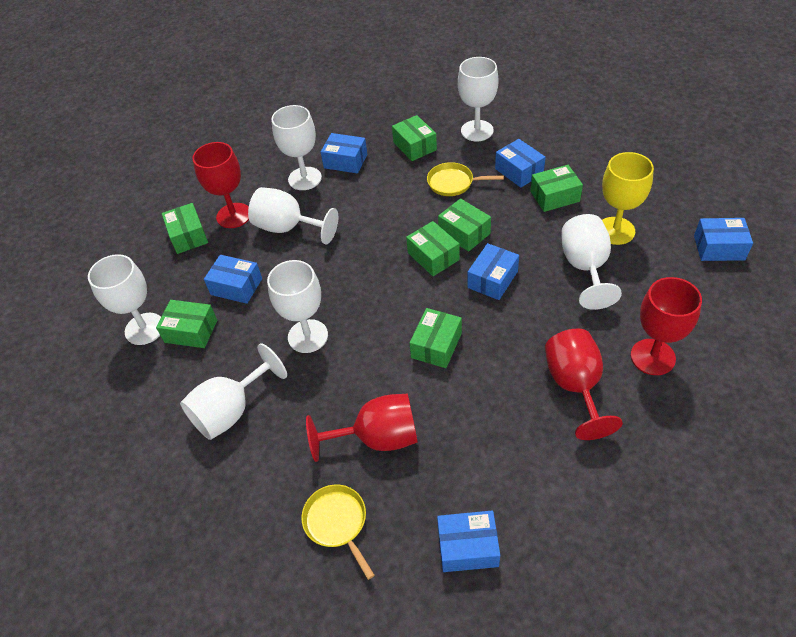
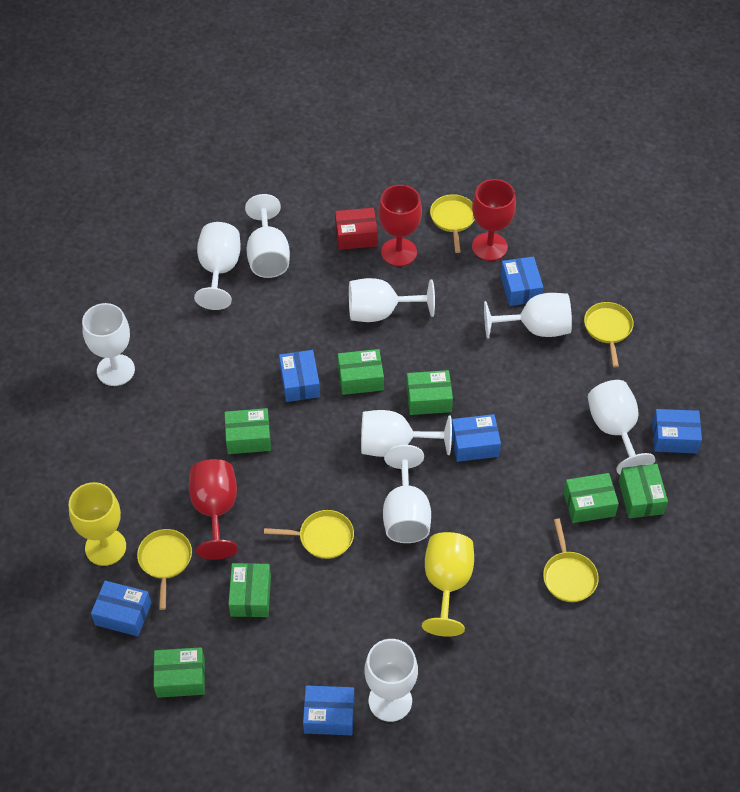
red box: 0 -> 1
red goblet: 4 -> 3
white goblet: 7 -> 9
yellow goblet: 1 -> 2
yellow pan: 2 -> 5

